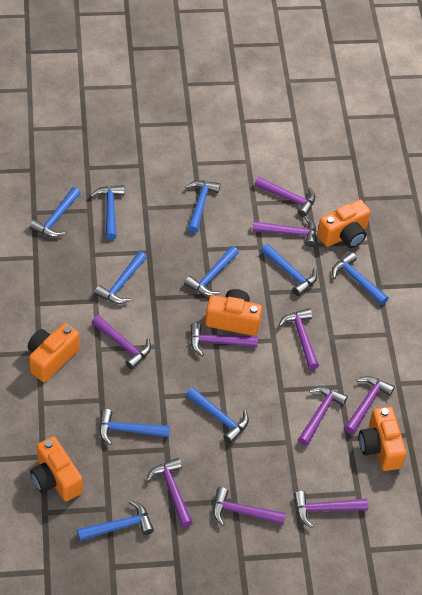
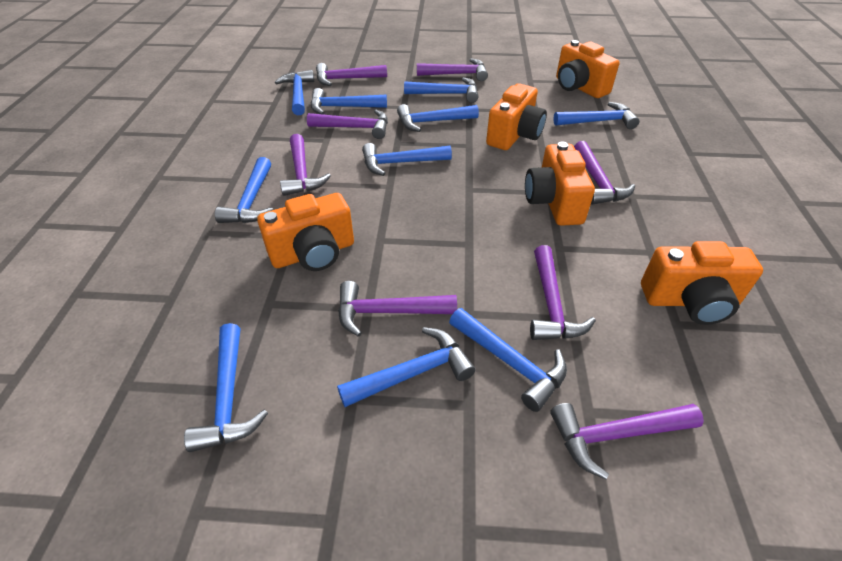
purple hammer: 10 -> 8

